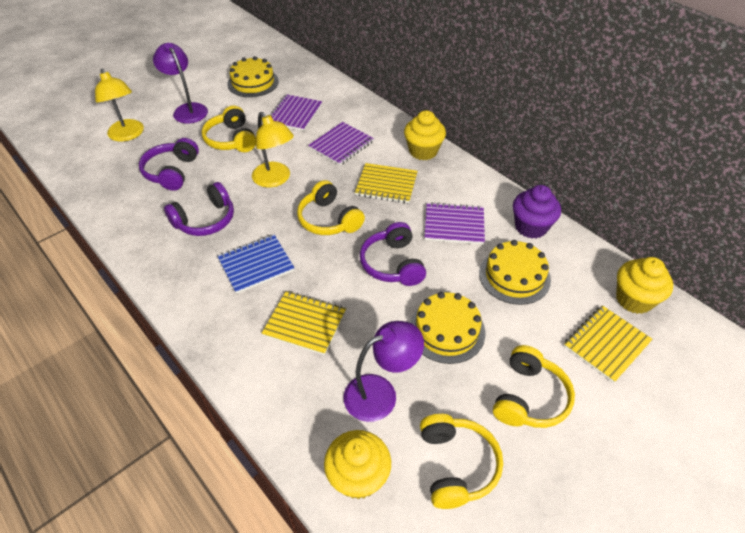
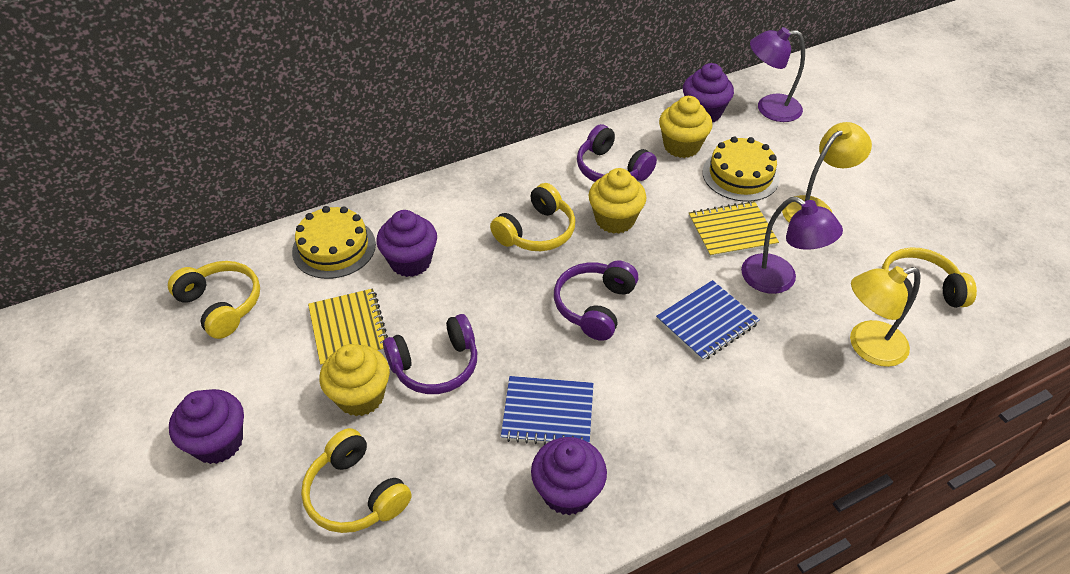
blue notebook: 1 -> 2
purple cupcake: 1 -> 4
purple notebook: 3 -> 0
yellow cake: 3 -> 2
yellow notebook: 3 -> 2

